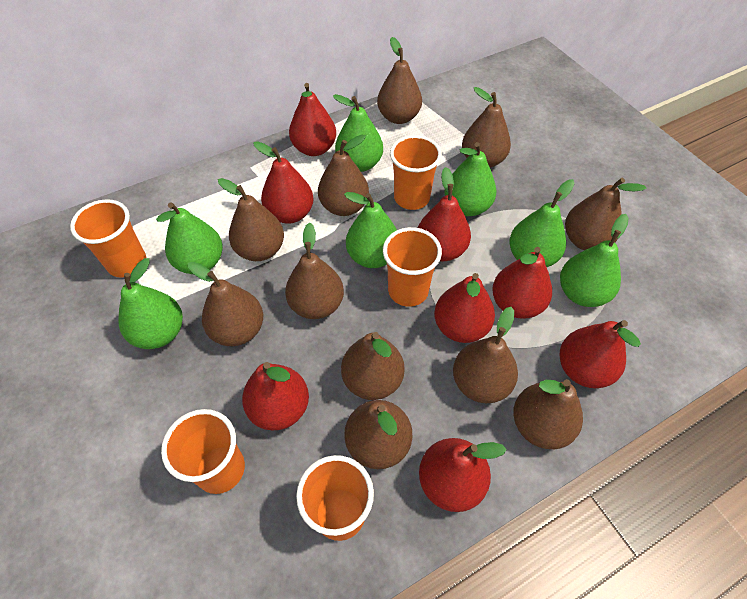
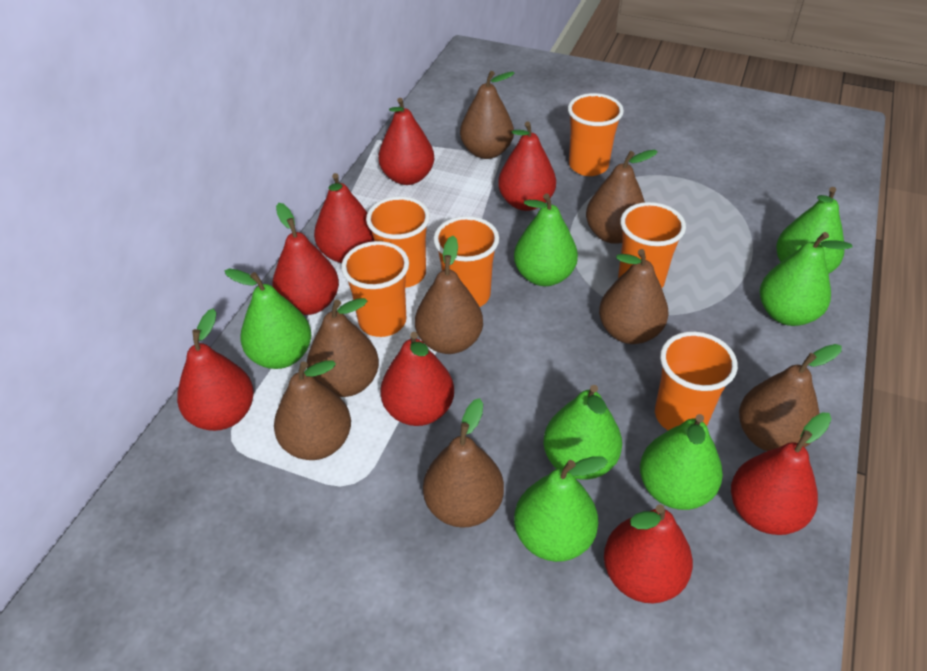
brown pear: 11 -> 8
orange cup: 5 -> 6

